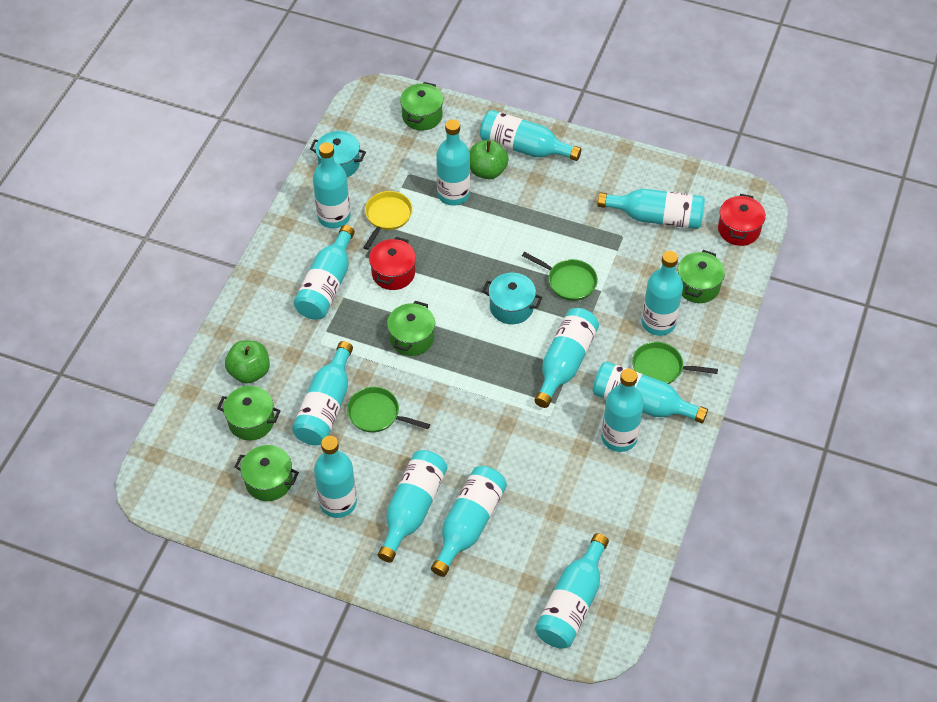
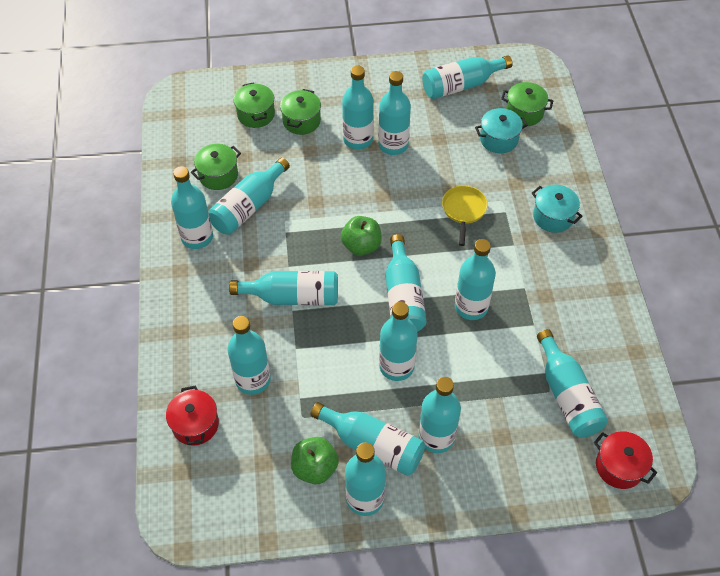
green pan: 3 -> 0
green pot: 5 -> 4

